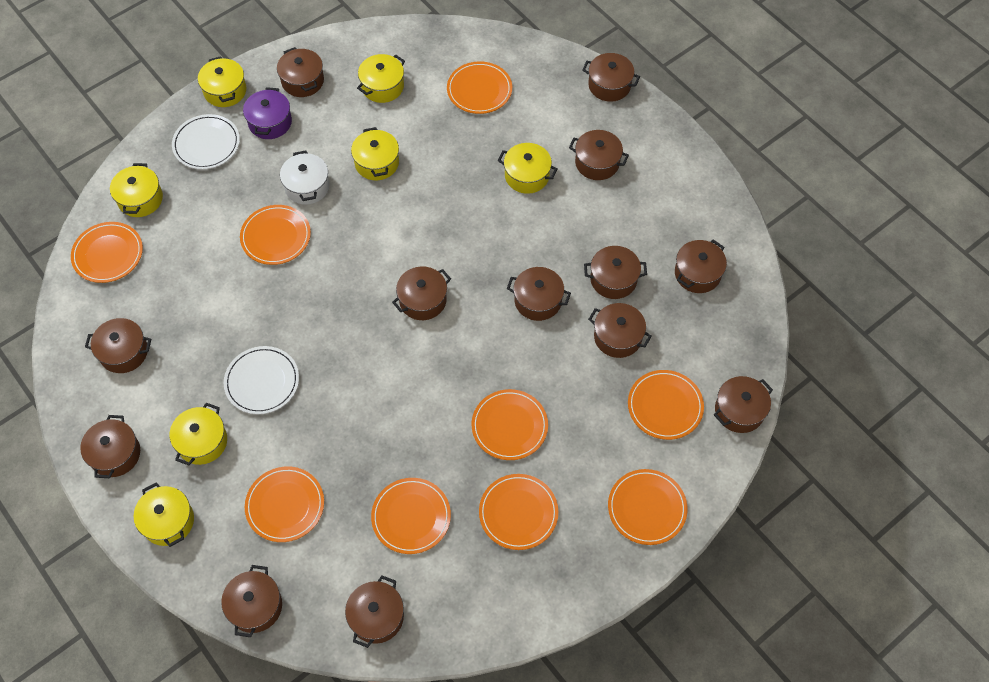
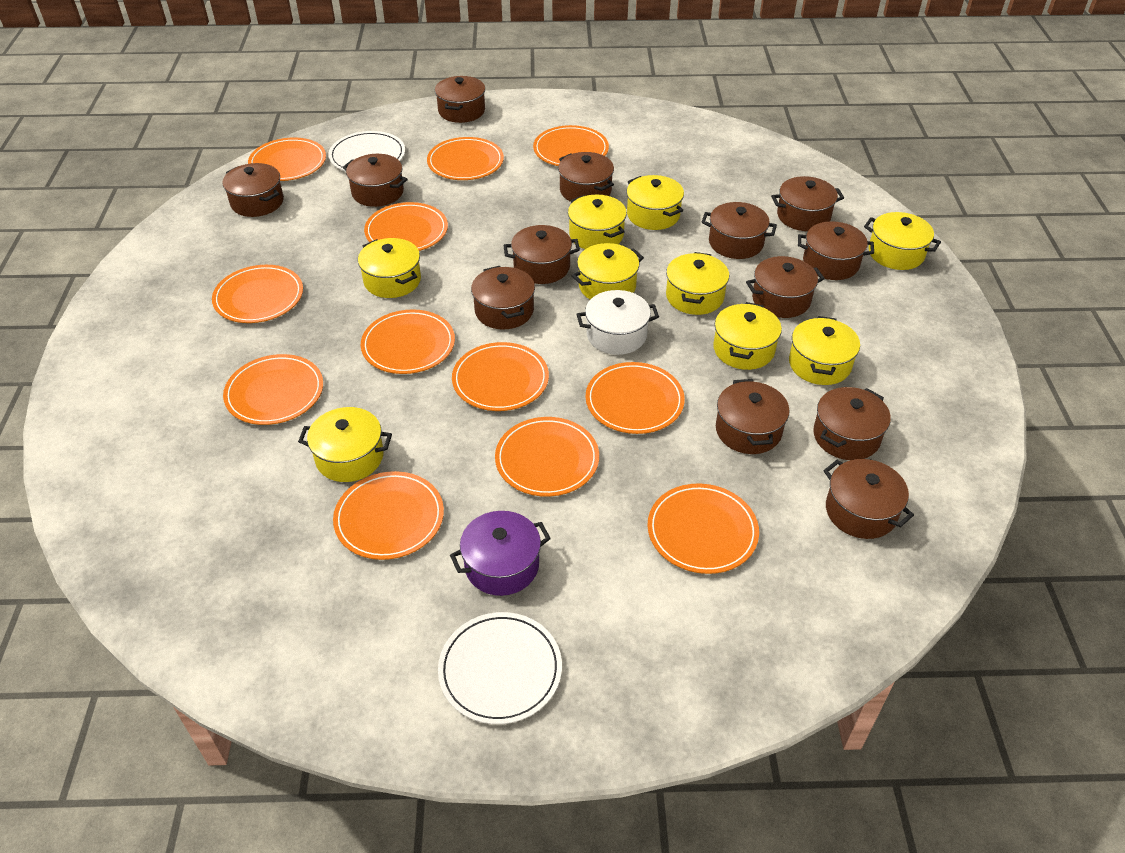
orange plate: 9 -> 12
yellow pot: 7 -> 9

